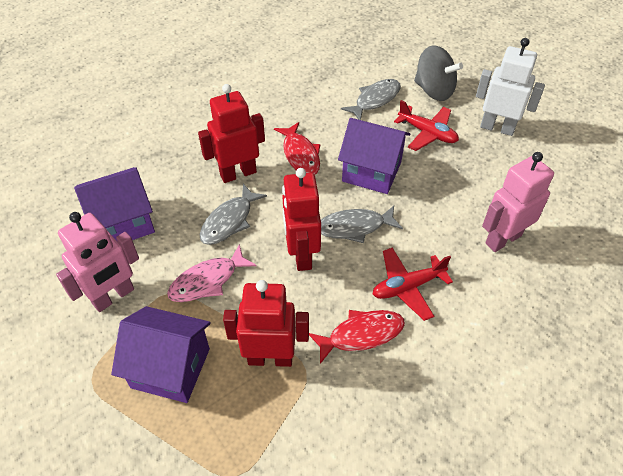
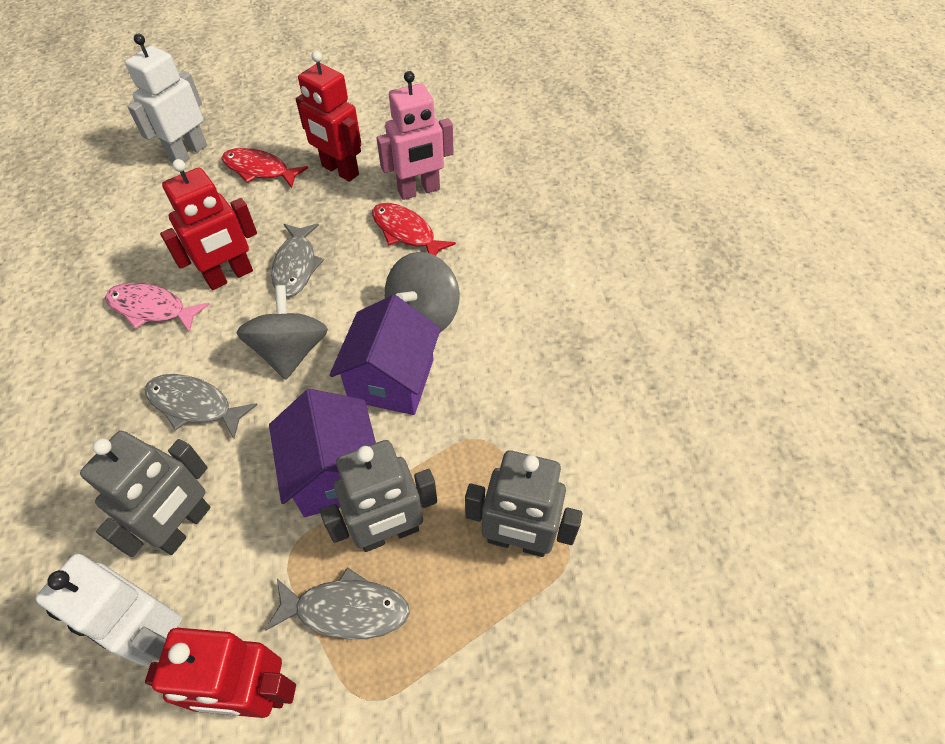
grey robot: 0 -> 3
grey spinning top: 1 -> 2
pink robot: 2 -> 1
purple house: 3 -> 2
red plane: 2 -> 0
white robot: 1 -> 2

